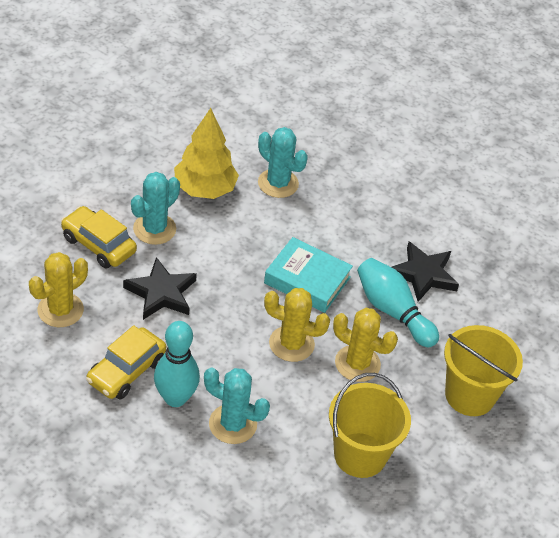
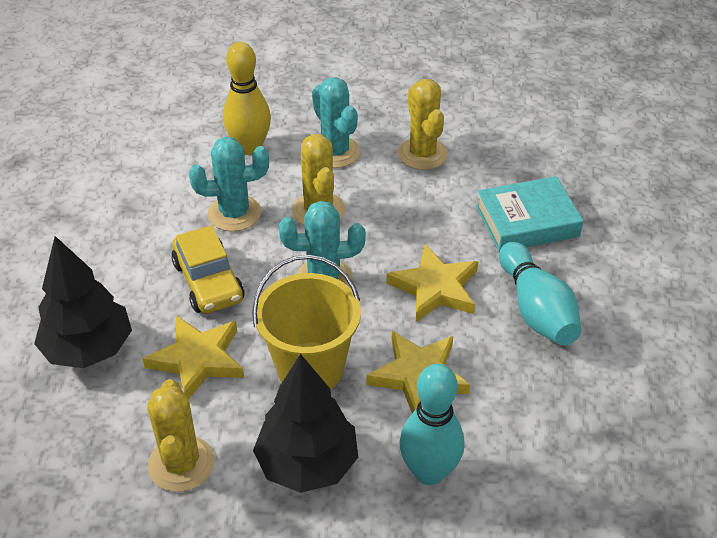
black star: 2 -> 0
black tree: 0 -> 2
yellow bowling pin: 0 -> 1
yellow bucket: 2 -> 1
yellow car: 2 -> 1
yellow star: 0 -> 3
yellow tree: 1 -> 0

